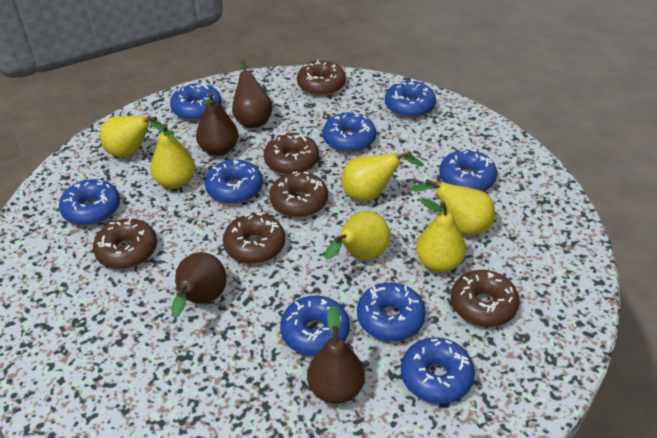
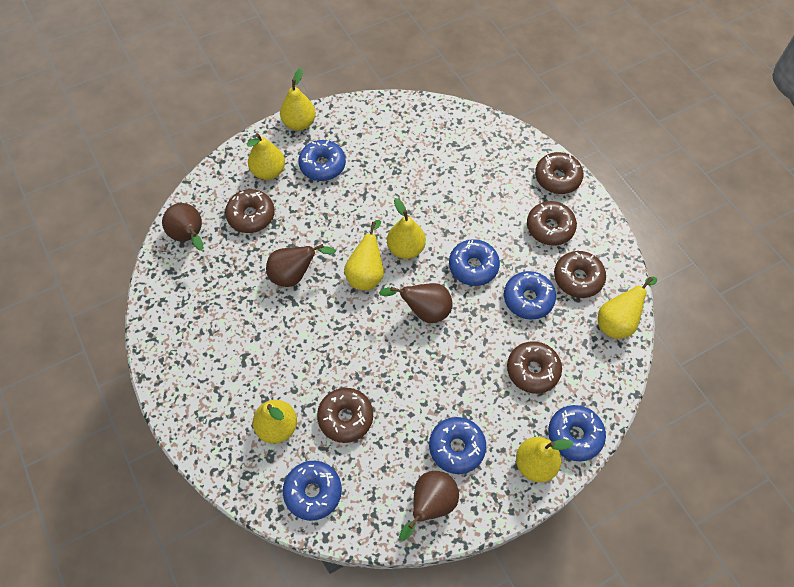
blue donut: 9 -> 6
yellow pear: 6 -> 7

